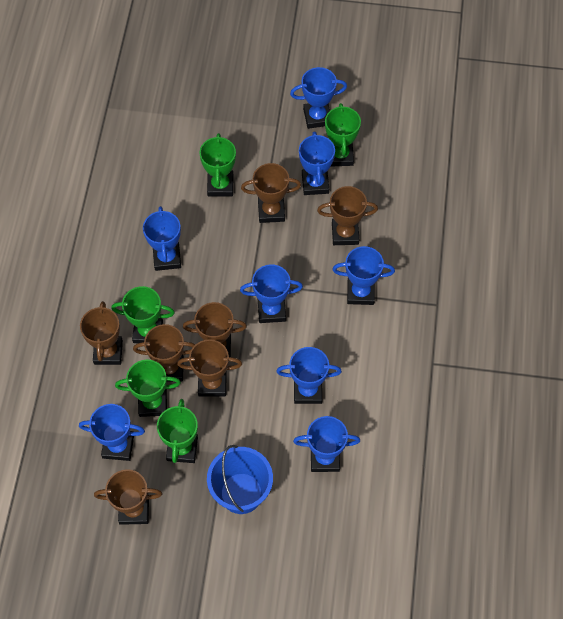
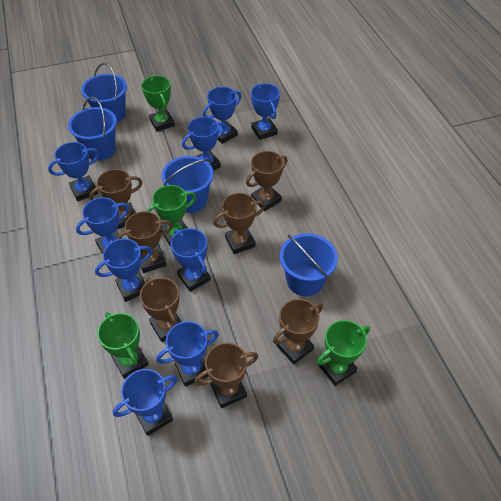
blue bucket: 1 -> 4
blue trophy: 8 -> 9
green trophy: 5 -> 4

